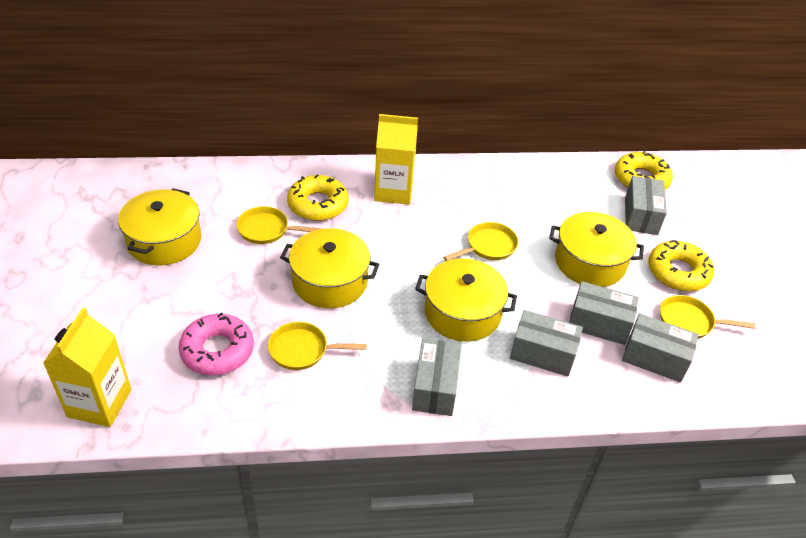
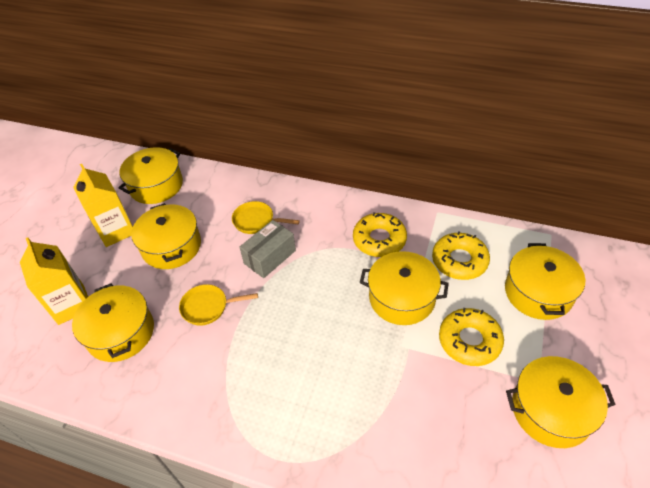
grey box: 5 -> 1
pink donut: 1 -> 0
yellow pan: 4 -> 2
yellow pot: 4 -> 6

